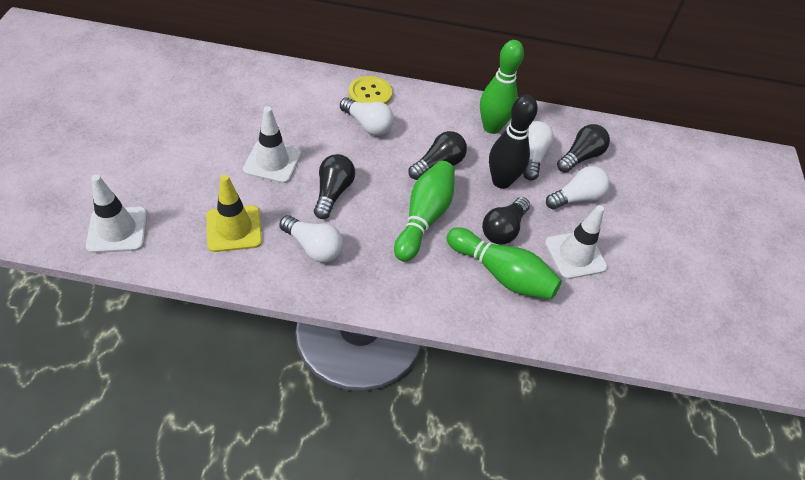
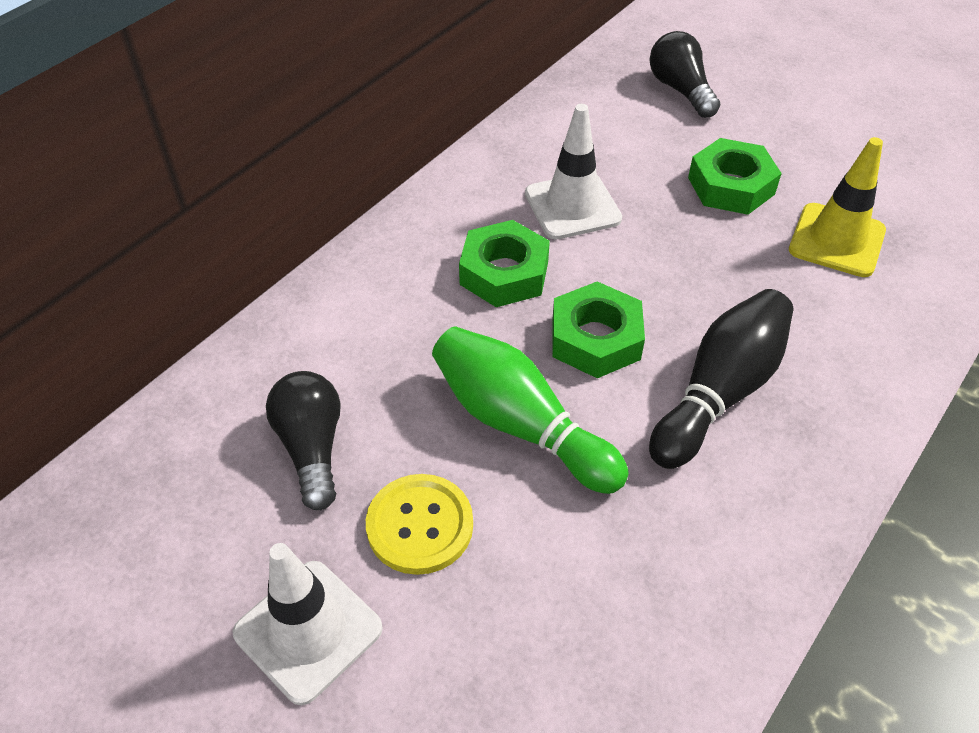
black light bulb: 4 -> 2
green bowling pin: 3 -> 1
green nut: 0 -> 3
white light bulb: 4 -> 0
white traffic cone: 3 -> 2

